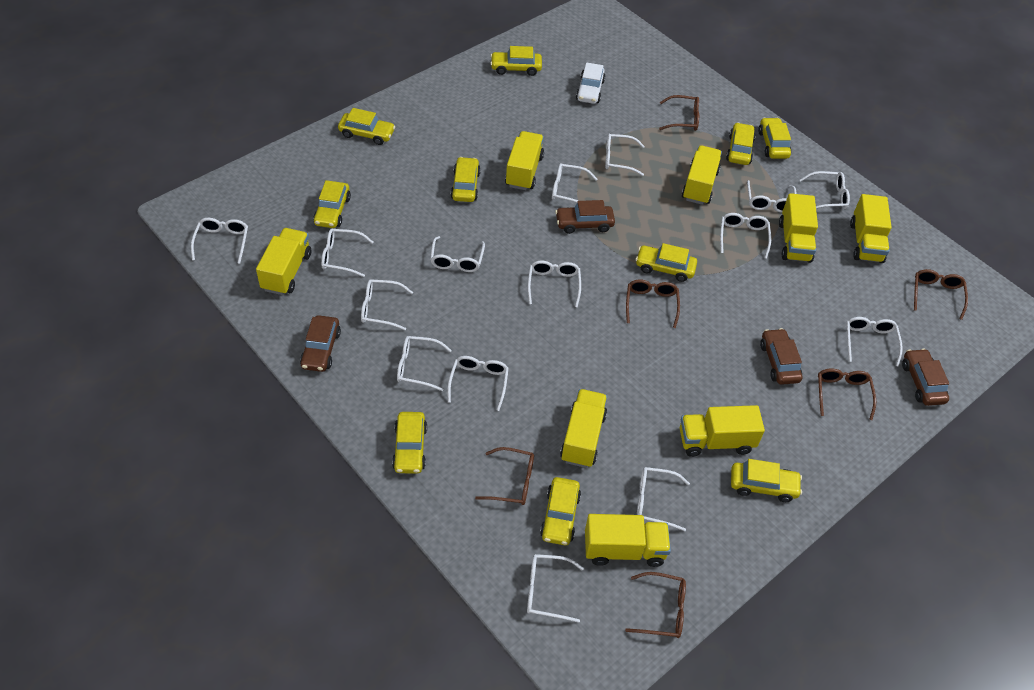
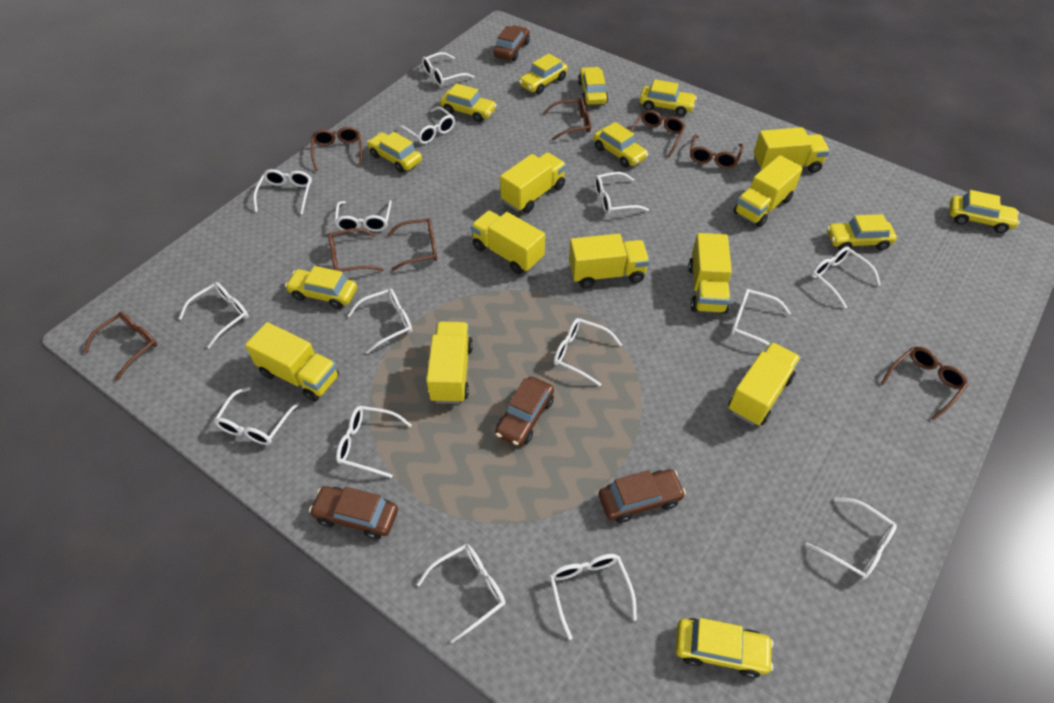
brown glasses: 6 -> 8
white car: 1 -> 0
yellow truck: 8 -> 9

